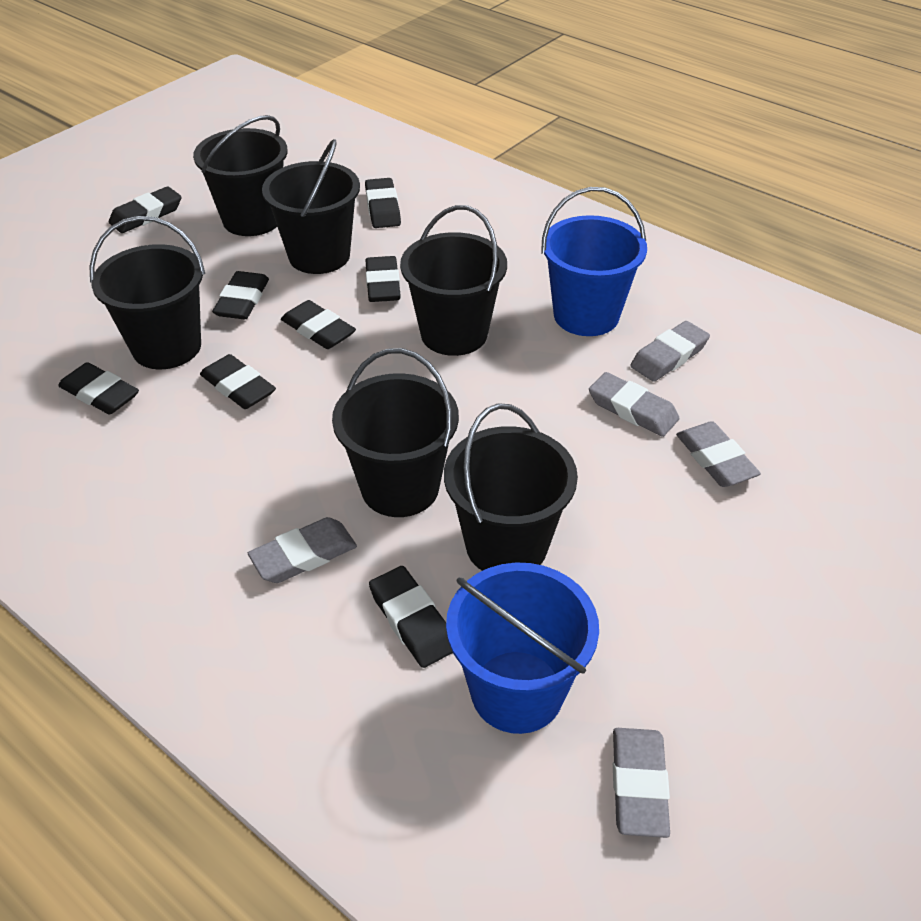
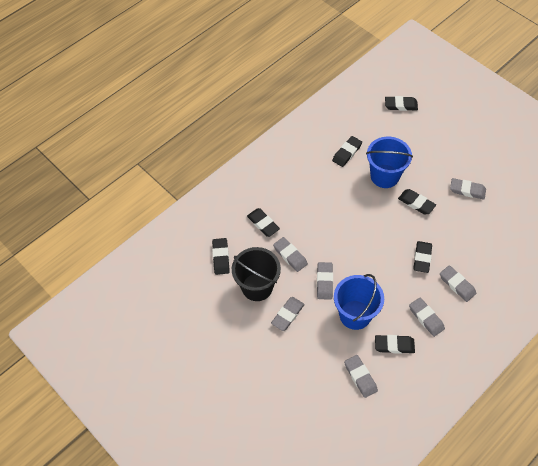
black bucket: 6 -> 1
black eraser: 8 -> 7
grey eraser: 5 -> 7

